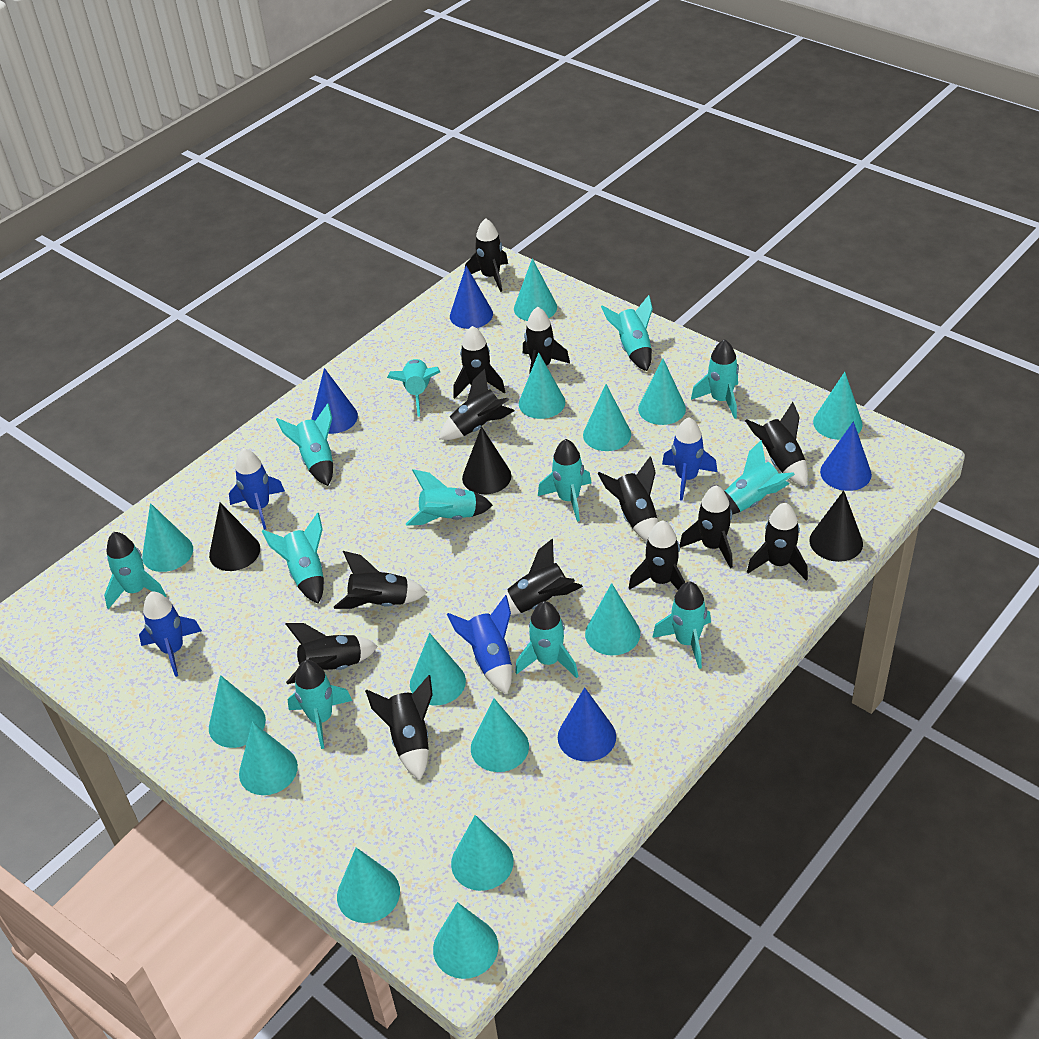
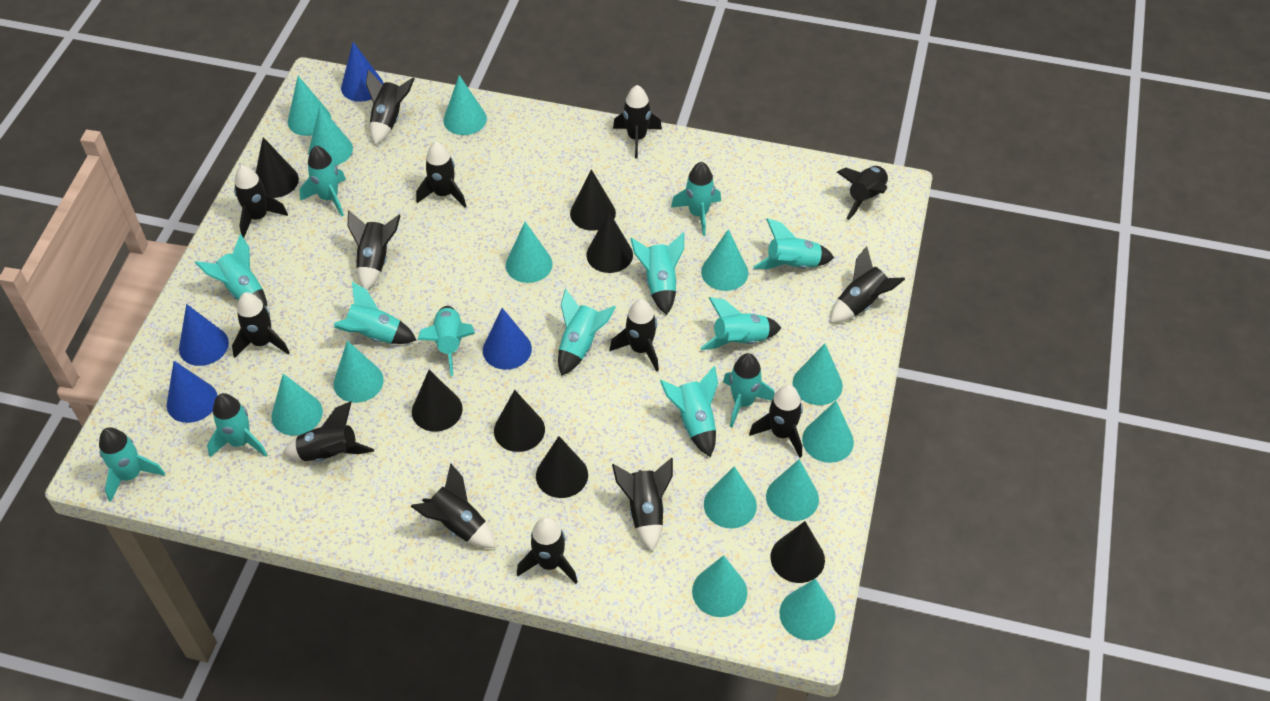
black cone: 3 -> 7
black rocket: 13 -> 14
blue rocket: 4 -> 0
turquoise cone: 14 -> 13
turquoise rocket: 12 -> 13

